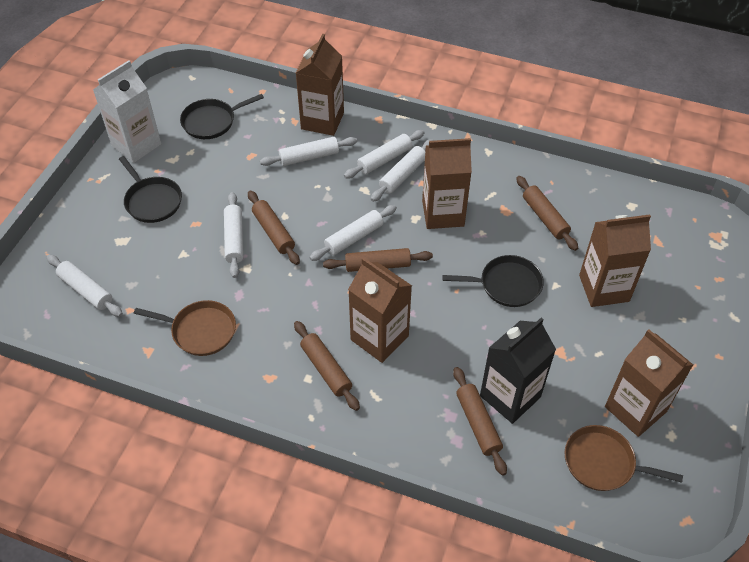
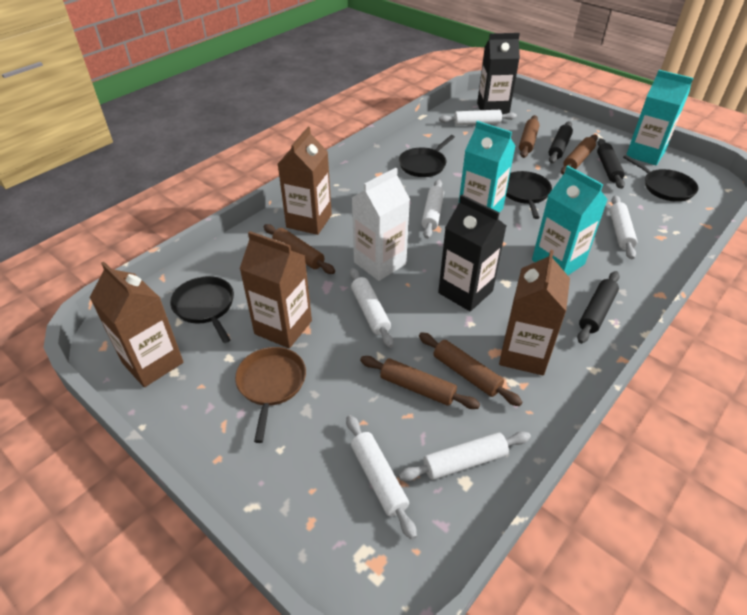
black carton: 1 -> 2
black pan: 3 -> 4
black rolling pin: 0 -> 3
brown carton: 5 -> 4
brown pan: 2 -> 1
turquoise carton: 0 -> 3

